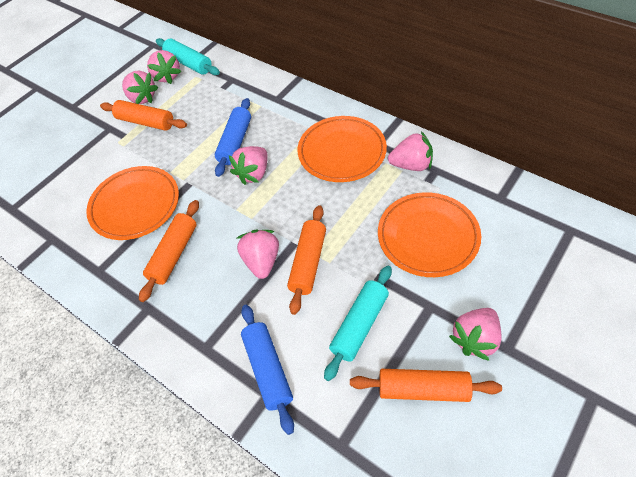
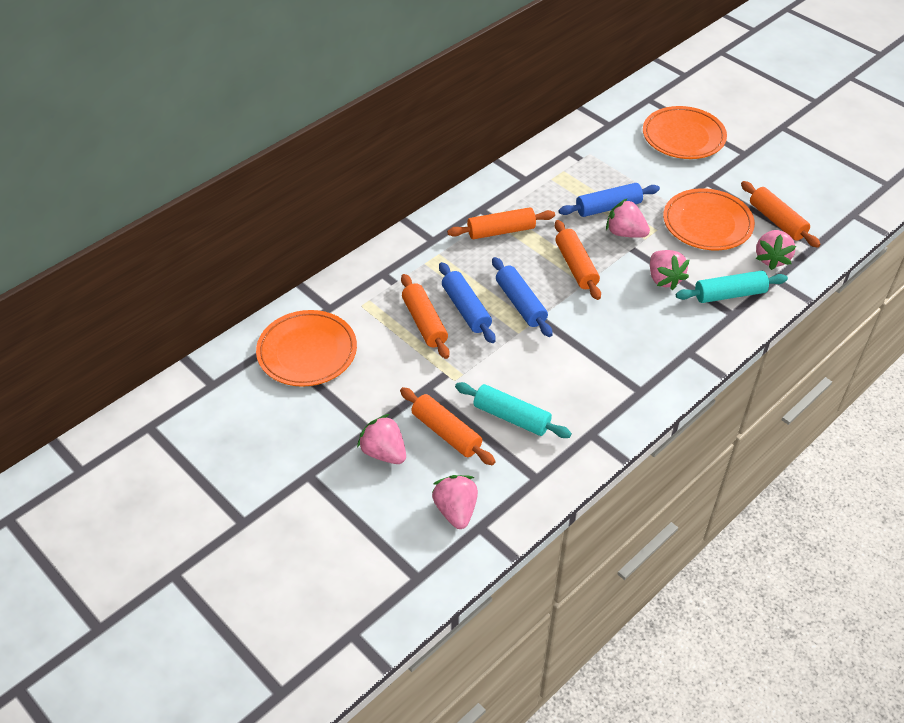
blue rolling pin: 2 -> 3
orange rolling pin: 4 -> 5
pink strawberry: 6 -> 5

